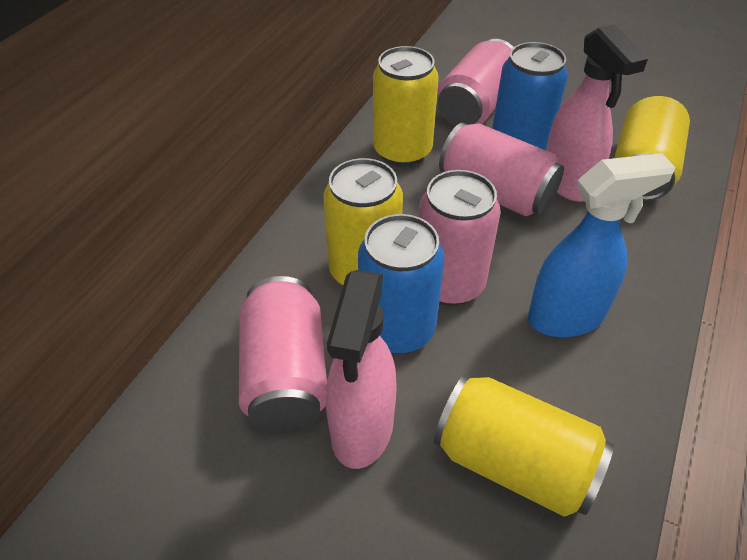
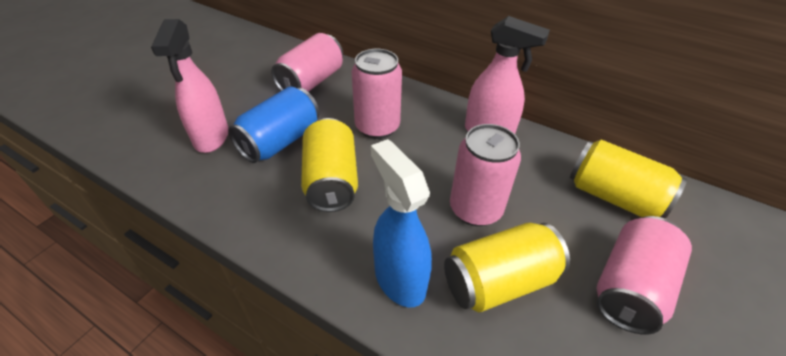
blue can: 2 -> 1
yellow can: 4 -> 3

